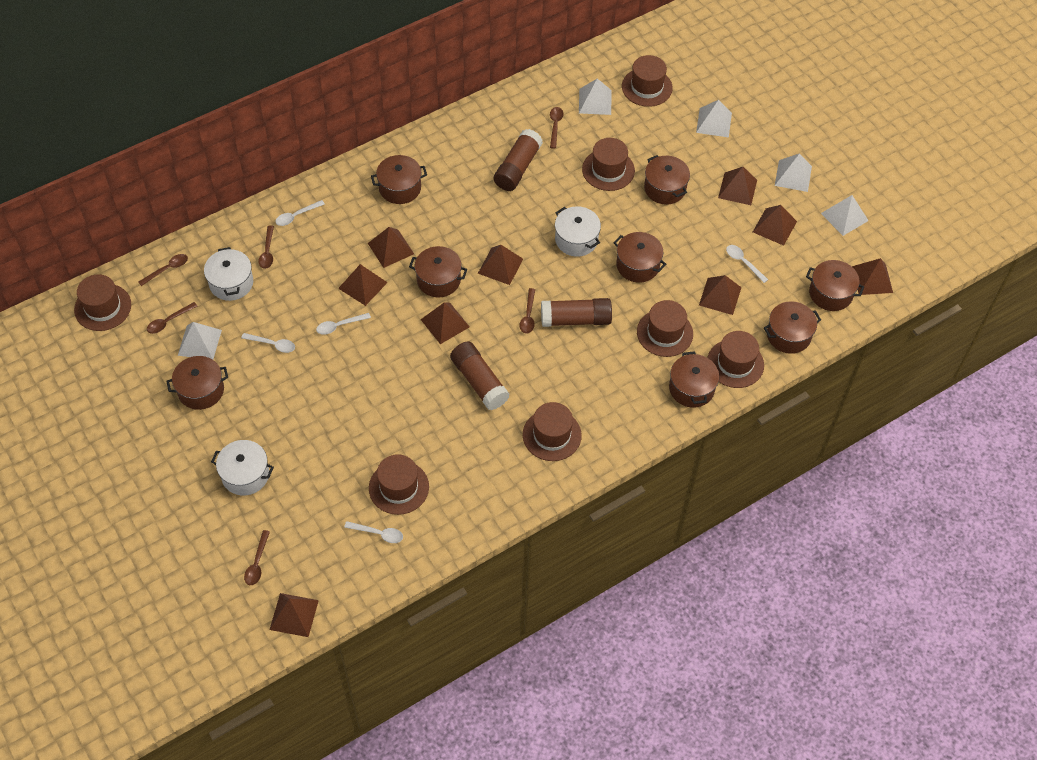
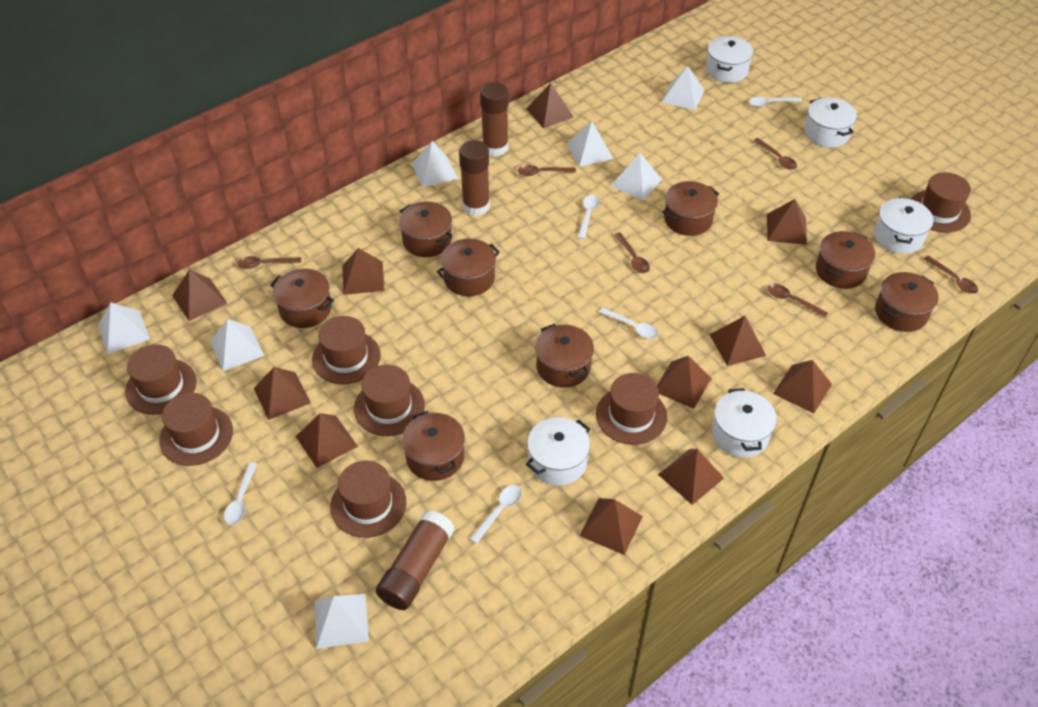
brown pyramid: 9 -> 11
white pot: 3 -> 5
white pyramid: 5 -> 7

